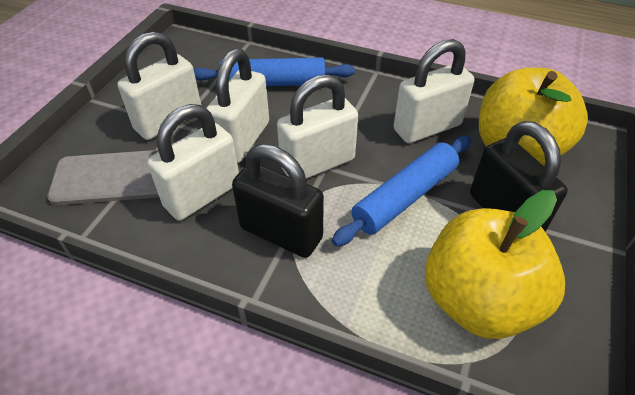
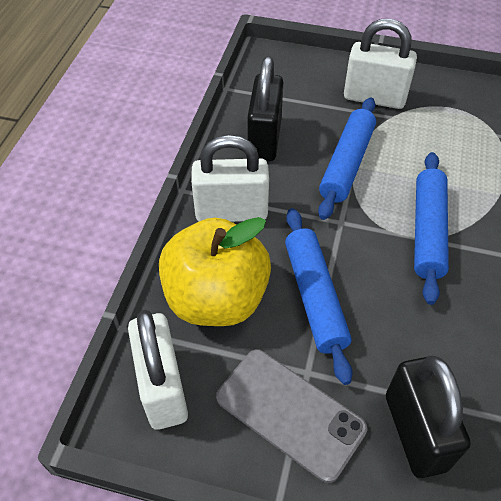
blue rolling pin: 2 -> 3
white padlock: 5 -> 3
yellow apple: 2 -> 1

